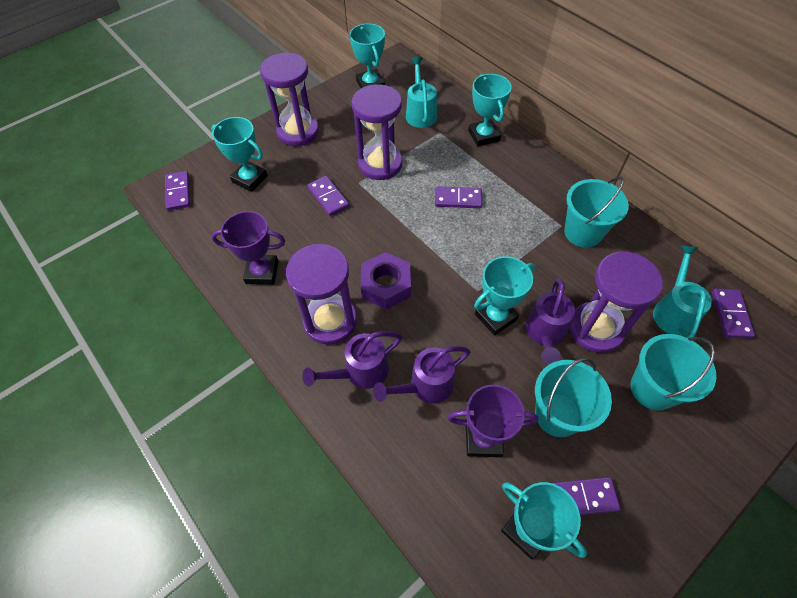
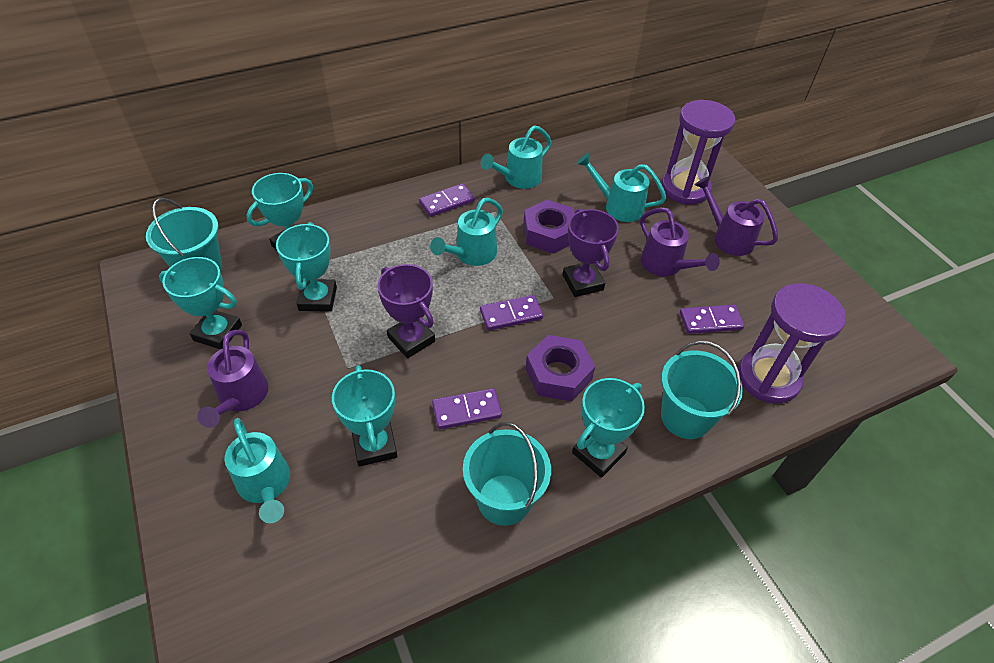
purple domino: 5 -> 4
purple hourglass: 4 -> 2
purple nut: 1 -> 2
turquoise watering can: 2 -> 4

